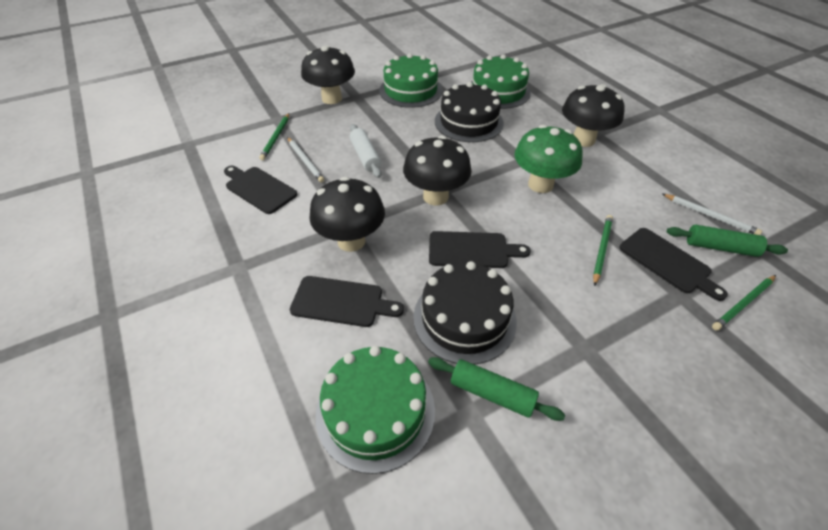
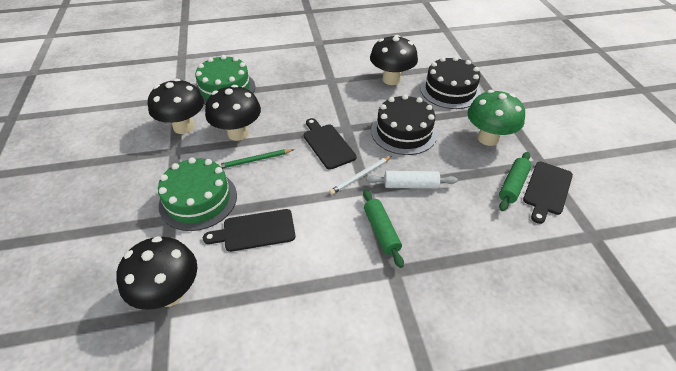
black cutting board: 4 -> 3
green cake: 3 -> 2
green pencil: 3 -> 1
white pencil: 2 -> 1

